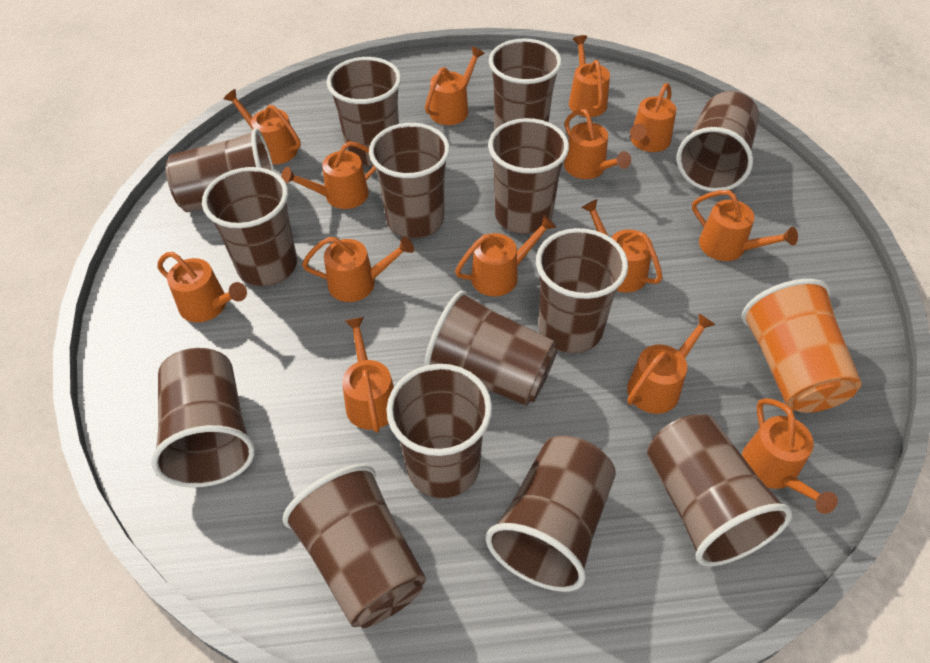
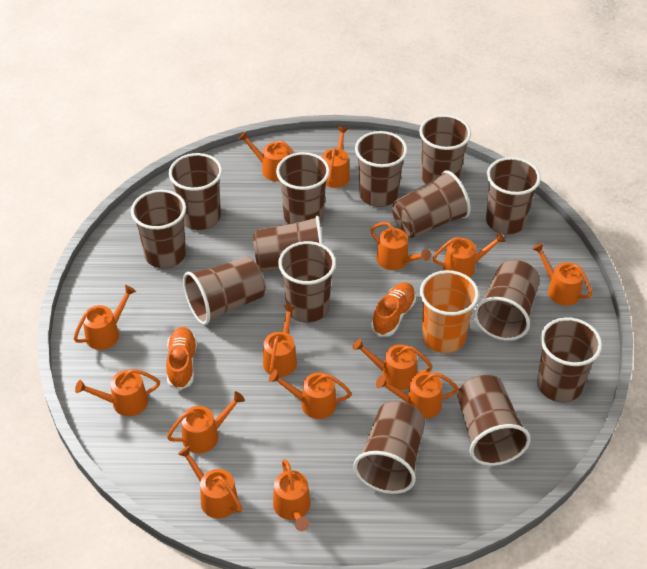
orange shoe: 0 -> 2

